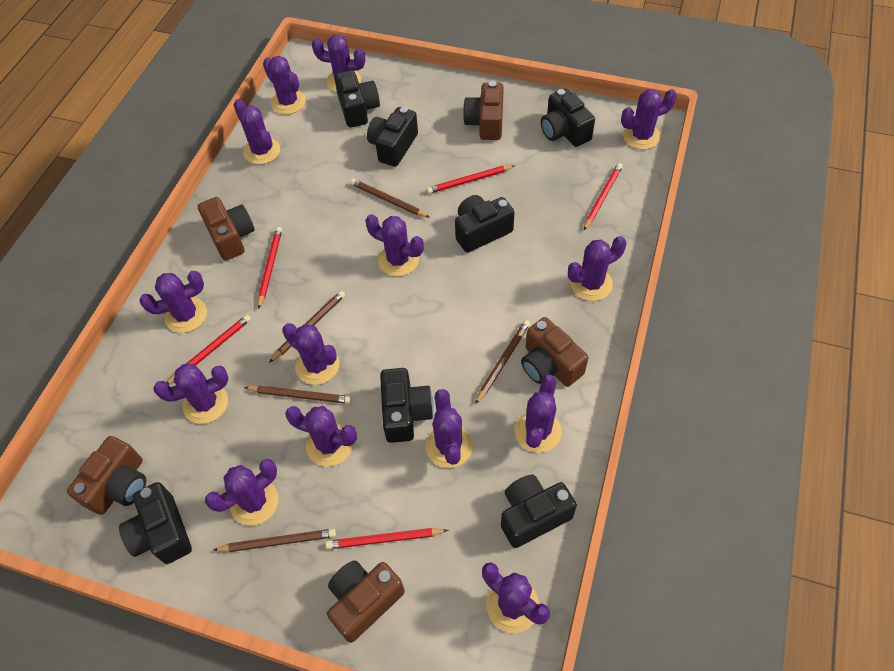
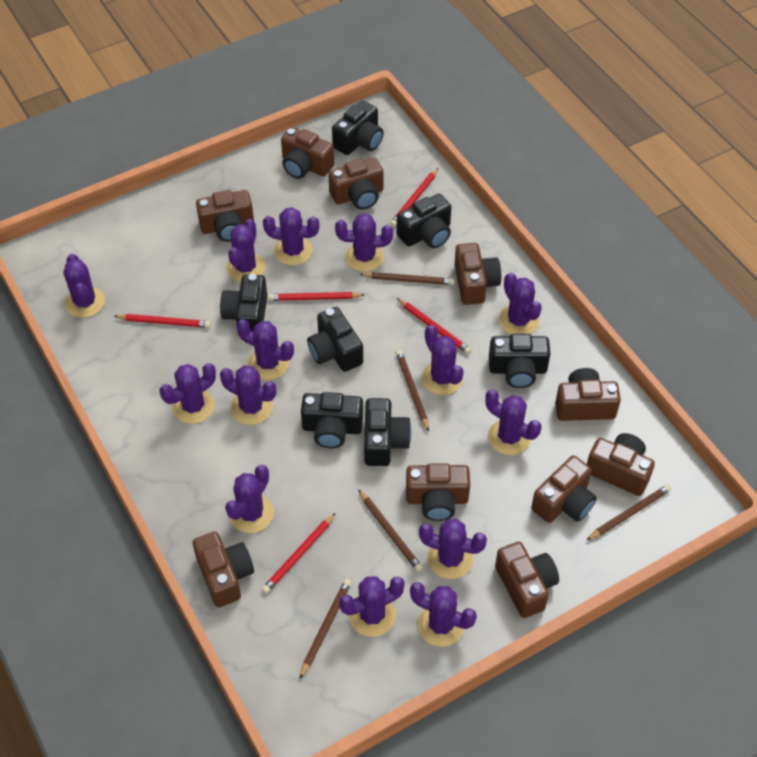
brown camera: 5 -> 10

